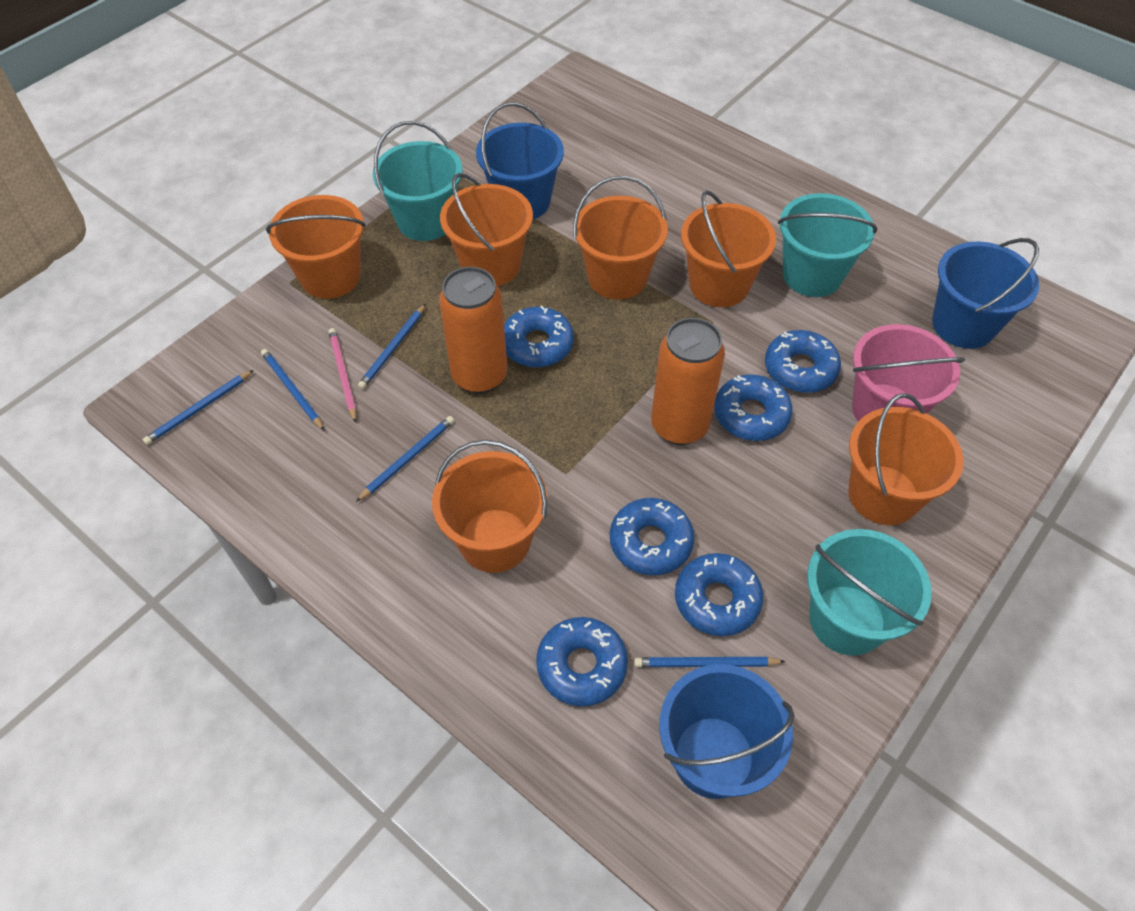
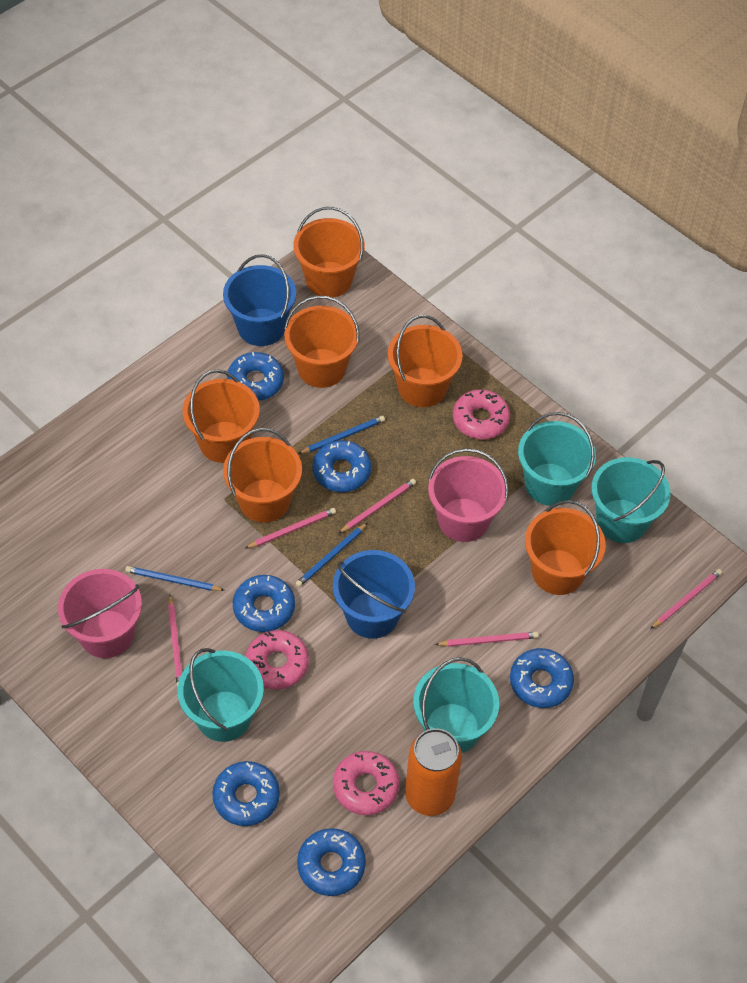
blue bucket: 3 -> 2
blue pencil: 5 -> 3
orange can: 2 -> 1
pink bucket: 1 -> 2
pink donut: 0 -> 3
pink pencil: 1 -> 5
turquoise bucket: 3 -> 4

